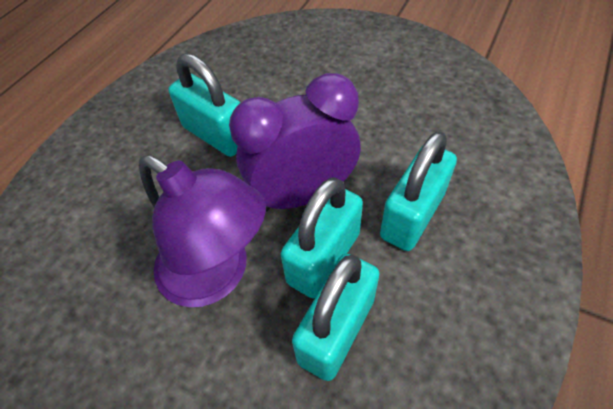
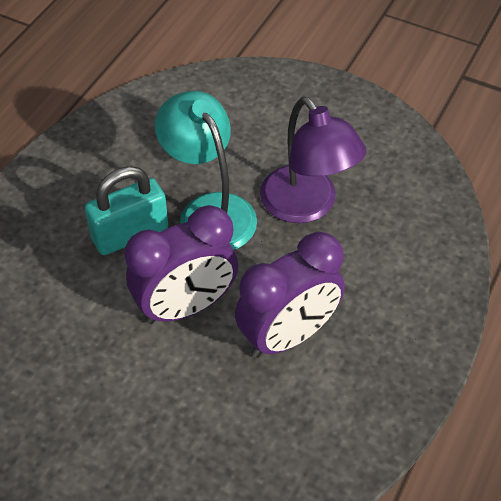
purple clock: 1 -> 2
turquoise lamp: 0 -> 1
turquoise padlock: 4 -> 1

